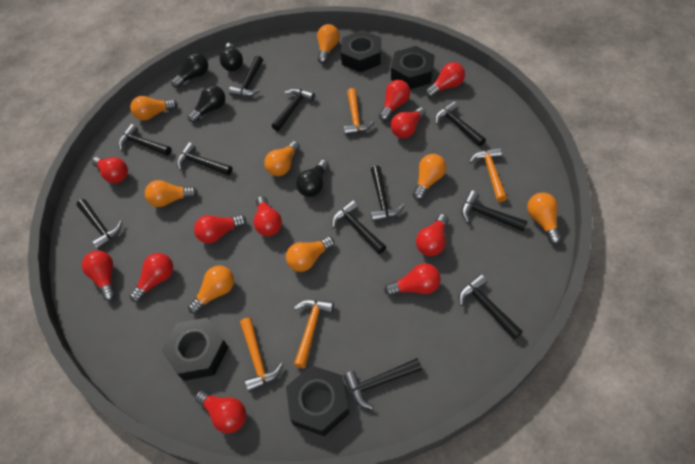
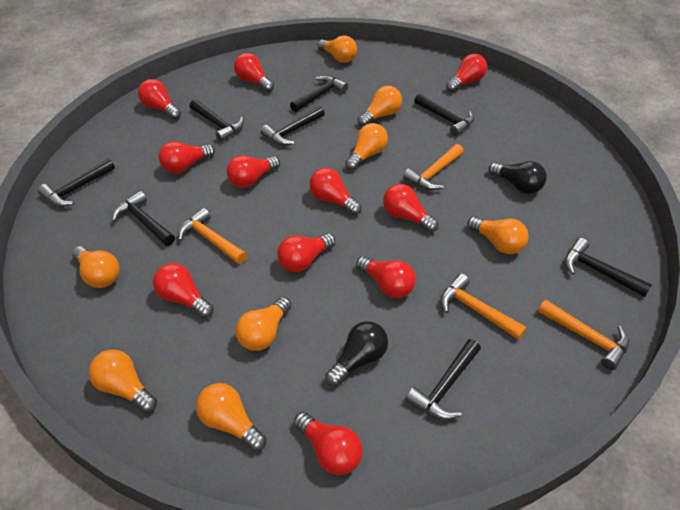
black hammer: 11 -> 8
black light bulb: 4 -> 2
black nut: 4 -> 0

